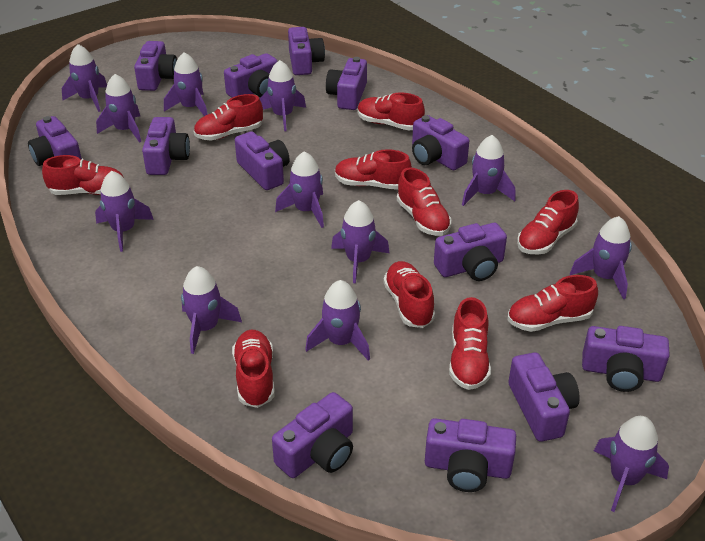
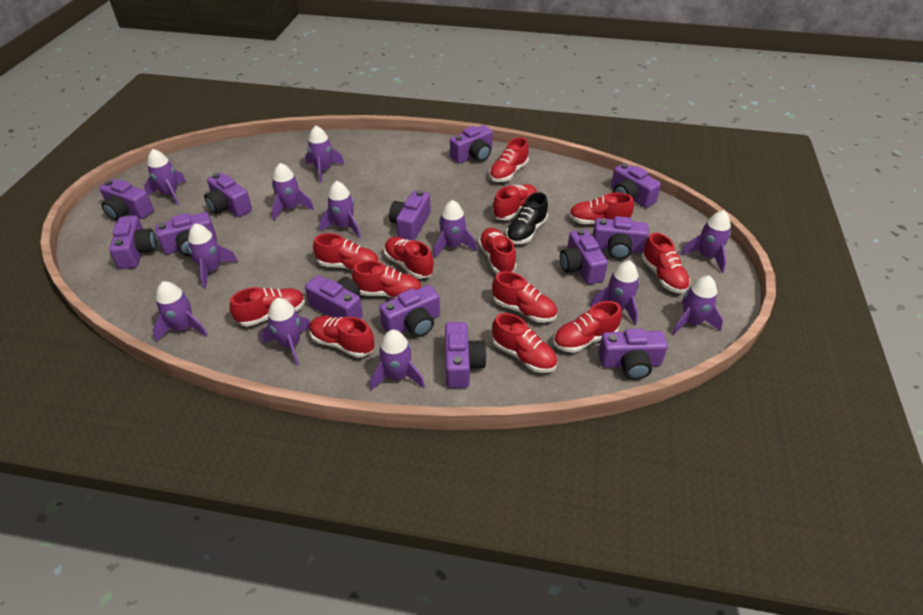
black shoe: 0 -> 1
red shoe: 10 -> 13

